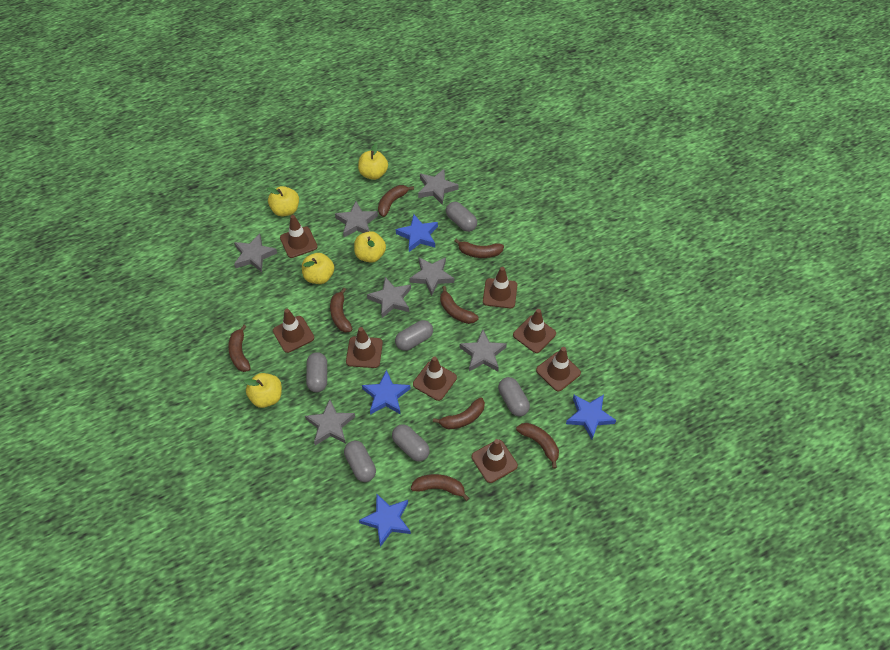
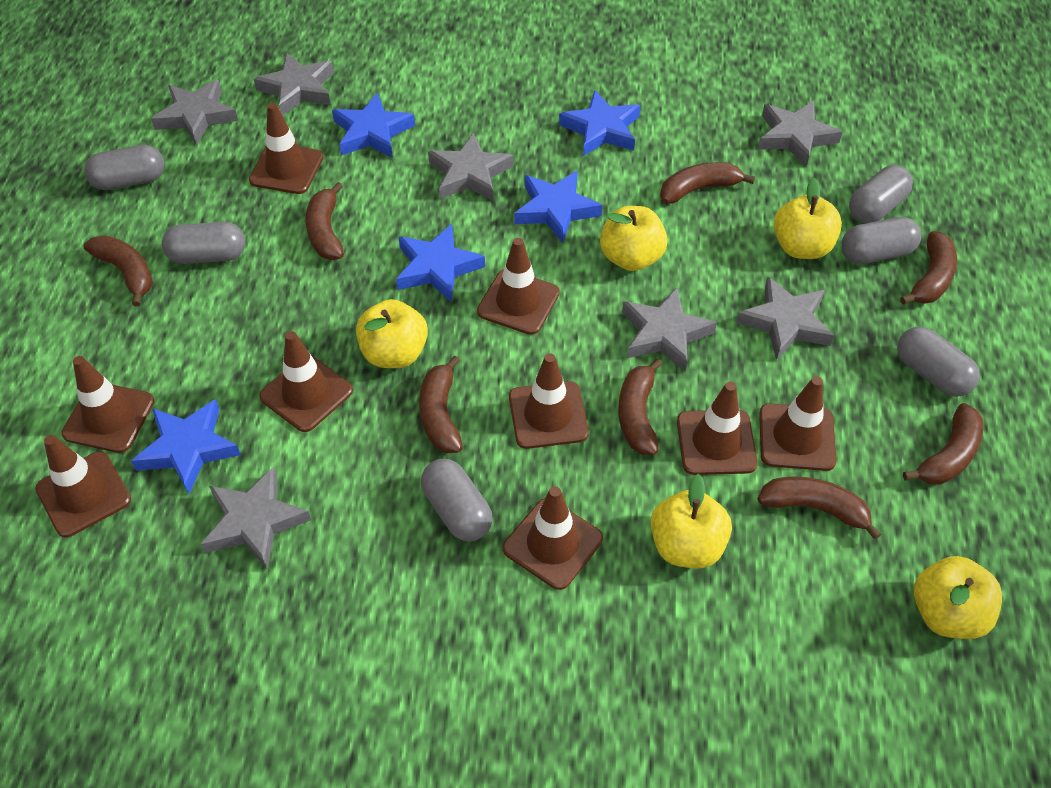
blue star: 4 -> 5
brown traffic cone: 8 -> 9

